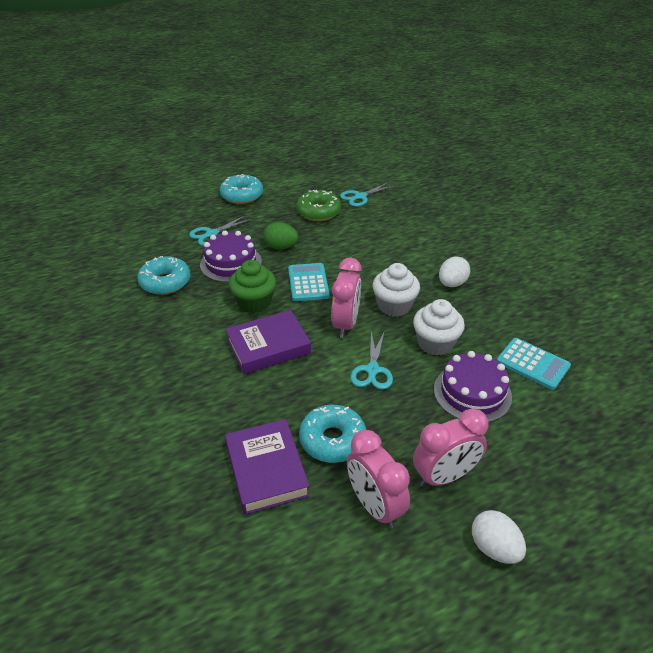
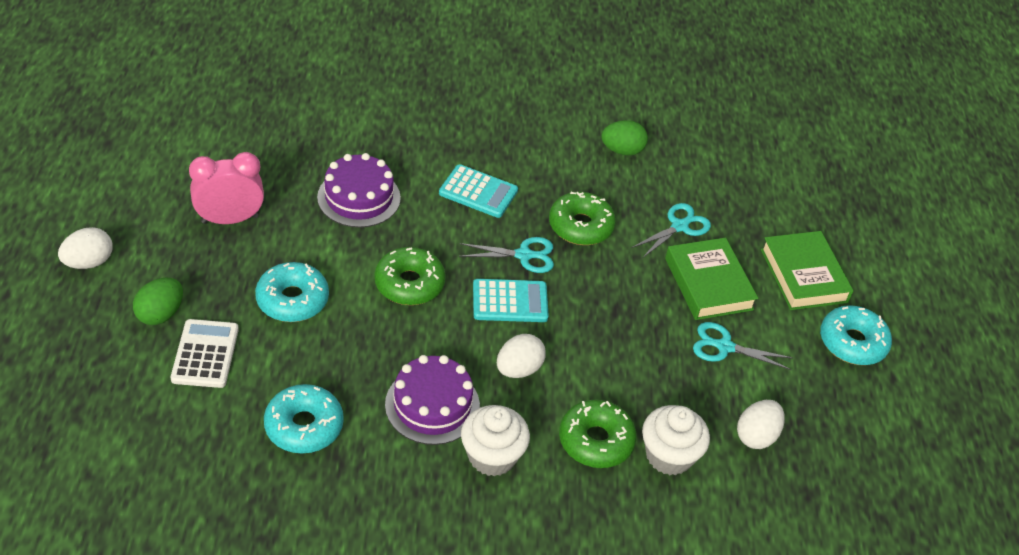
green book: 0 -> 2
green cupcake: 1 -> 0
green donut: 1 -> 3
green egg: 1 -> 2
pink clock: 3 -> 1
purple book: 2 -> 0
white calculator: 0 -> 1
white egg: 2 -> 3

